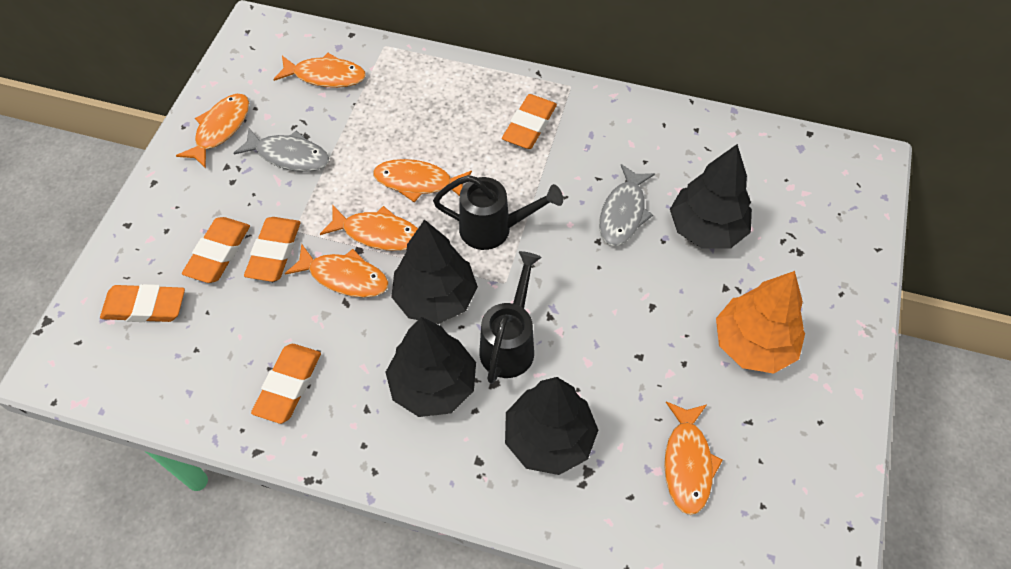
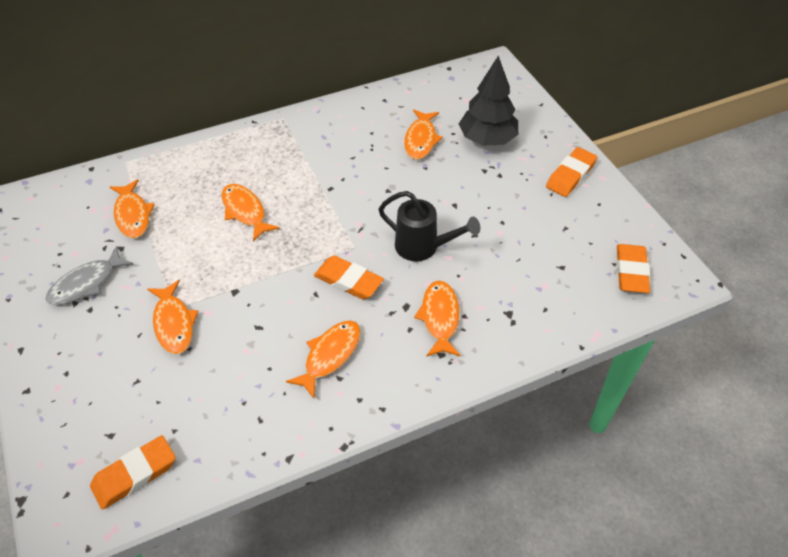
black tree: 4 -> 1
black watering can: 2 -> 1
grey fish: 2 -> 1
orange eraser: 5 -> 4
orange tree: 1 -> 0

